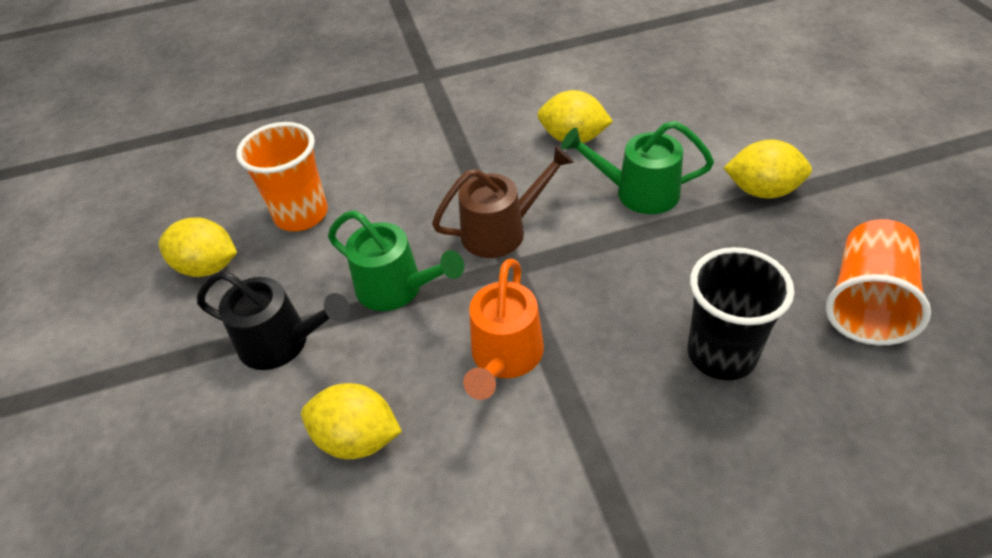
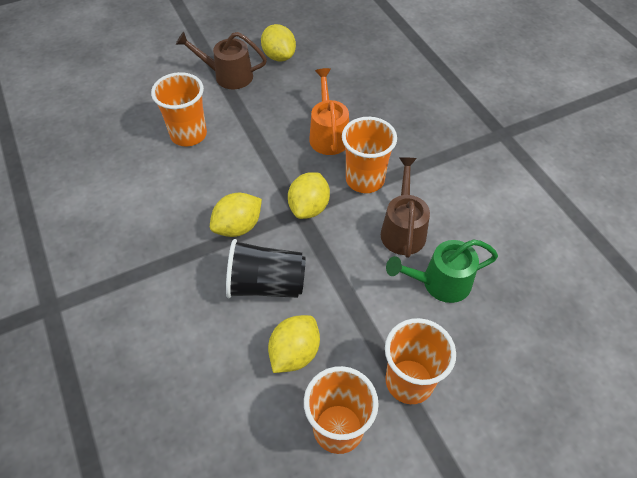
black watering can: 1 -> 0
brown watering can: 1 -> 2
green watering can: 2 -> 1
orange cup: 2 -> 4

